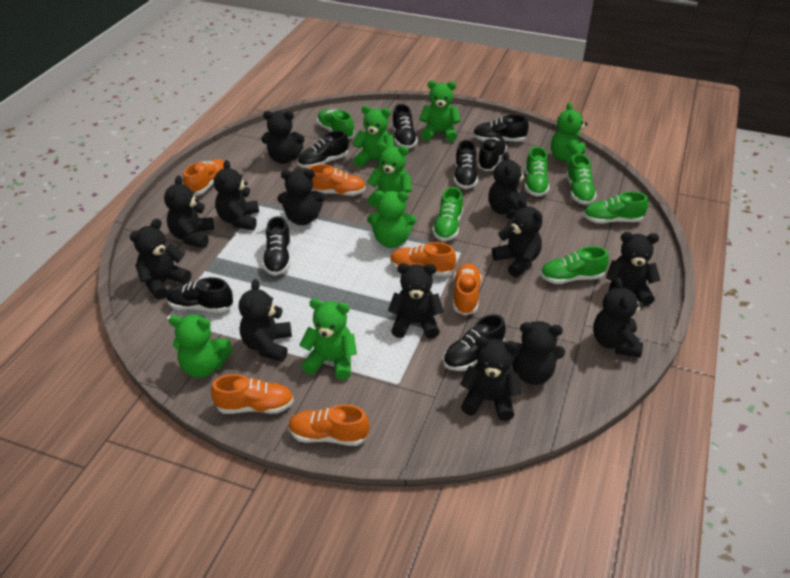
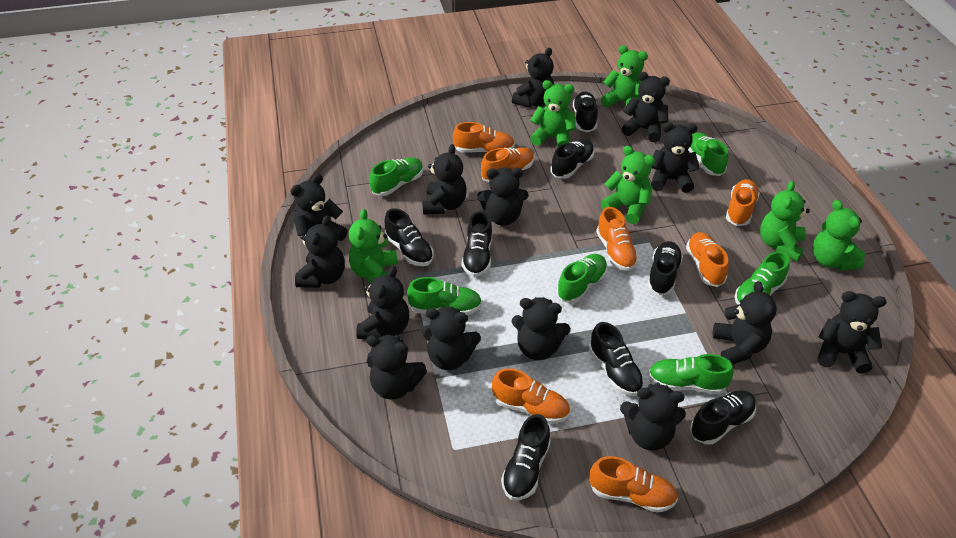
black teddy bear: 13 -> 14
green teddy bear: 7 -> 6
orange shoe: 6 -> 7

